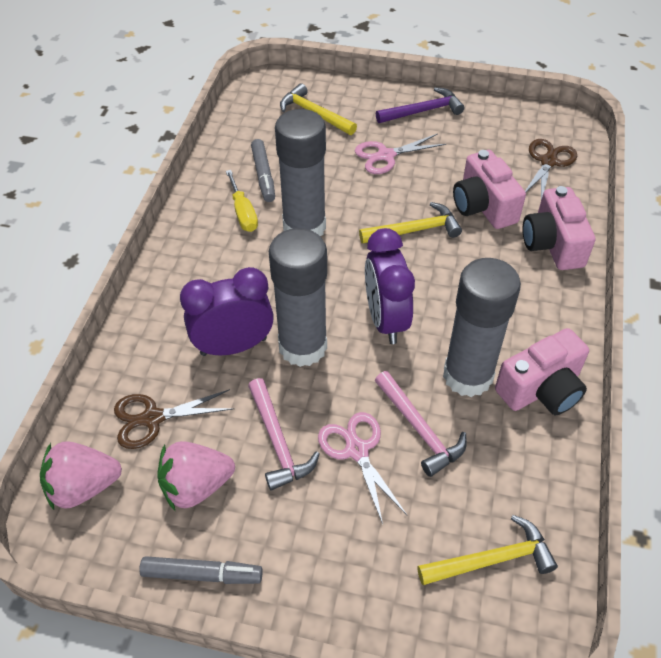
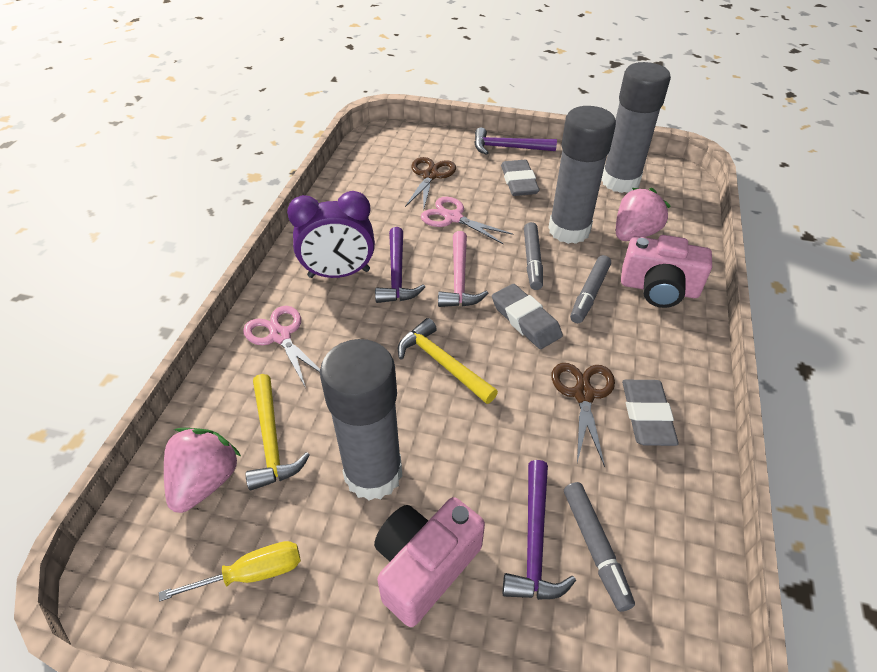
grey eraser: 0 -> 3
grey marker: 2 -> 3
pink camera: 3 -> 2
pink hammer: 2 -> 1
purple clock: 2 -> 1
purple hammer: 1 -> 3
yellow hammer: 3 -> 2

